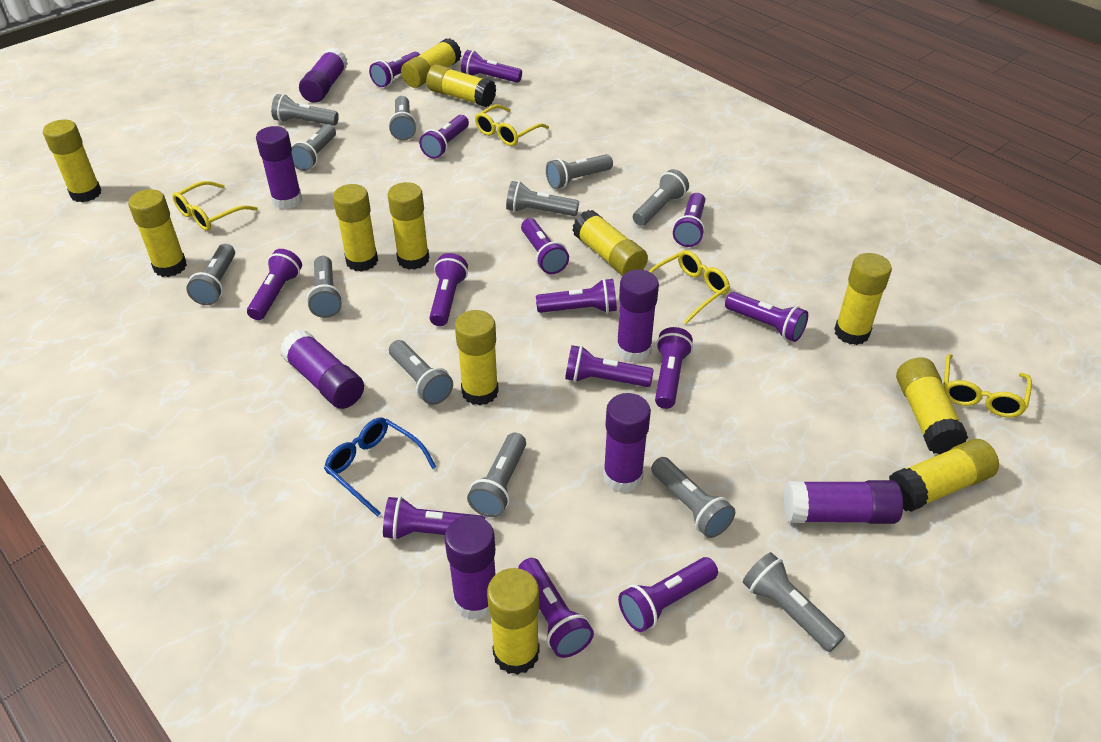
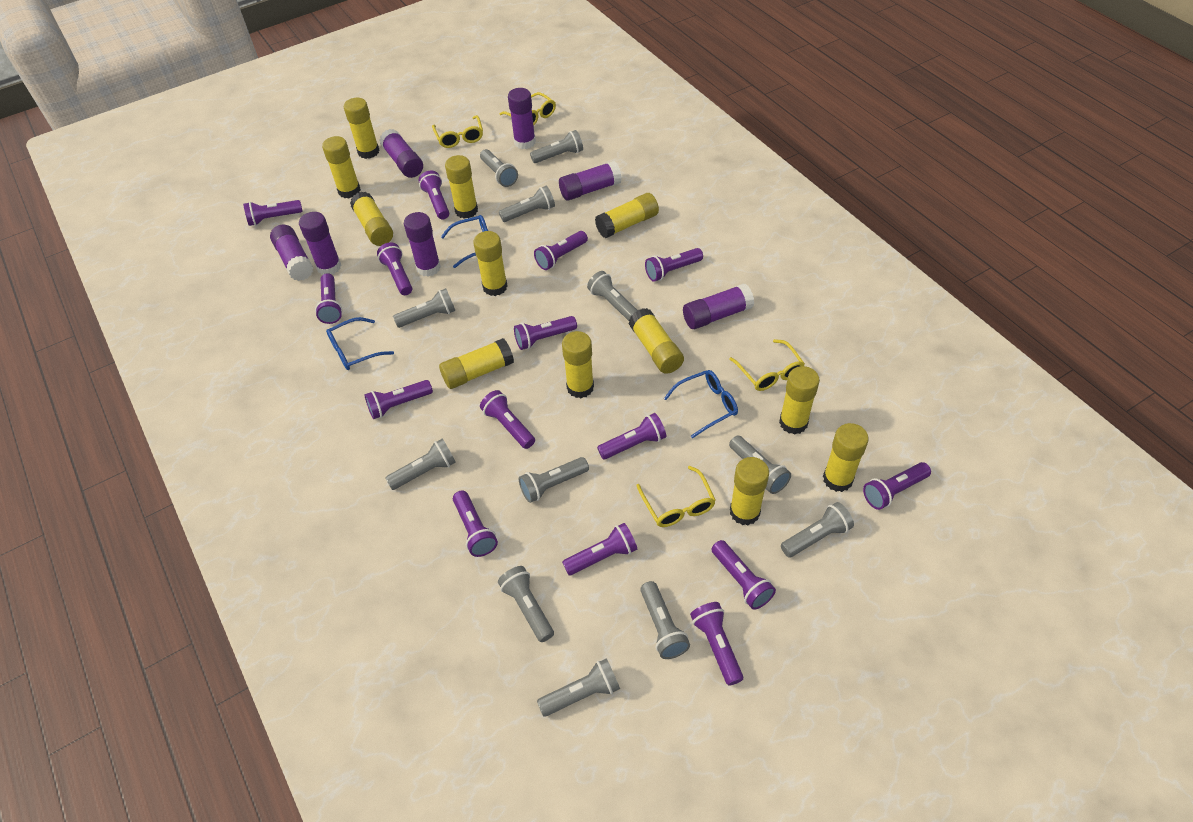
blue glasses: 1 -> 3
purple flashlight: 14 -> 15

